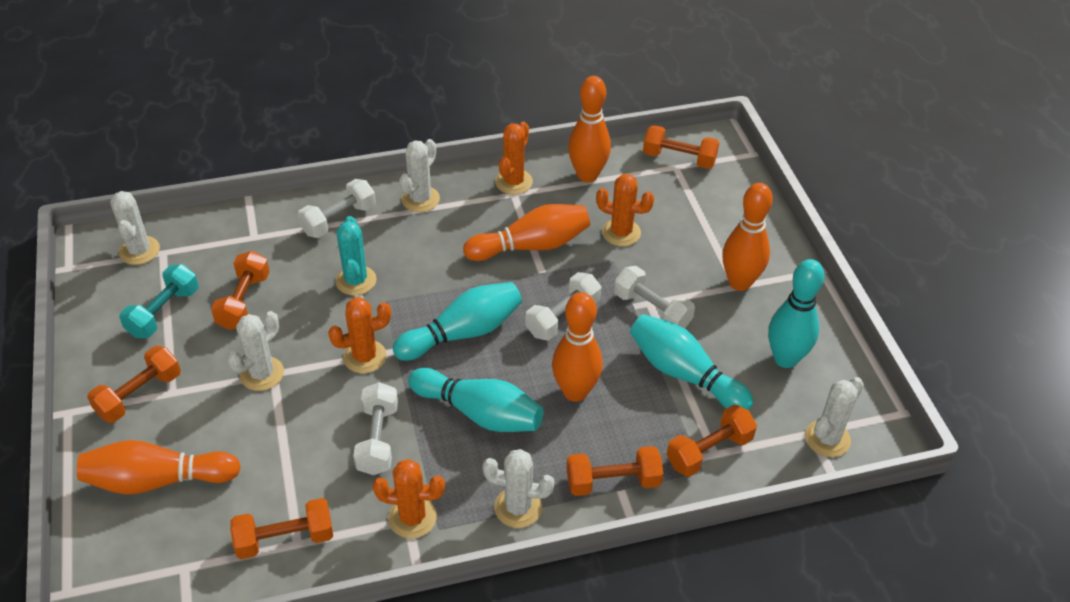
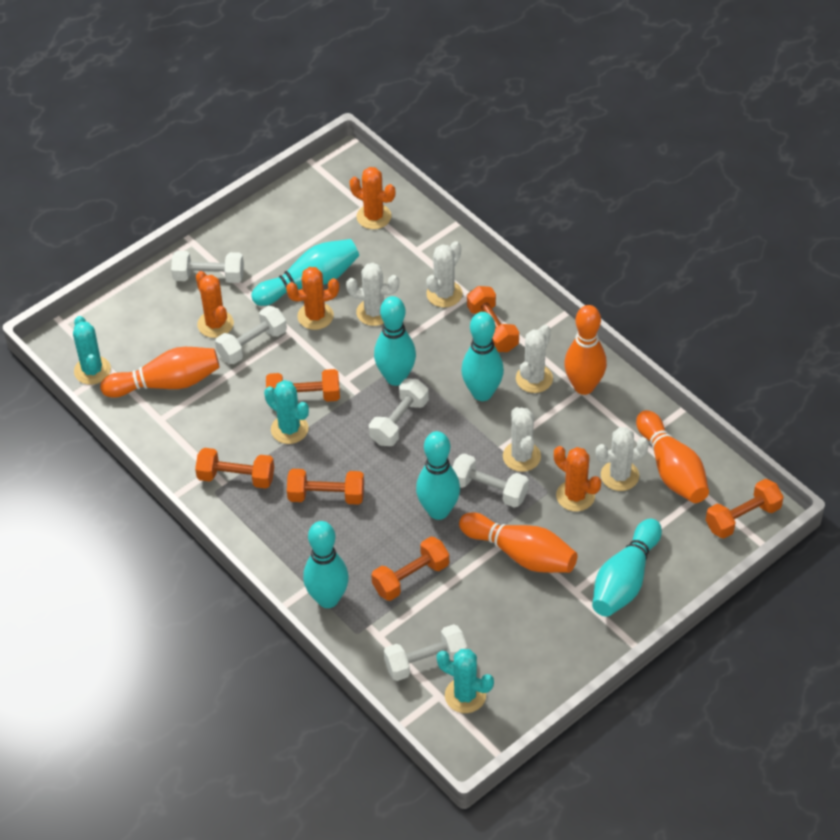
orange bowling pin: 5 -> 4
turquoise bowling pin: 4 -> 6
turquoise cactus: 1 -> 3
turquoise dumbbell: 1 -> 0
white dumbbell: 4 -> 5

